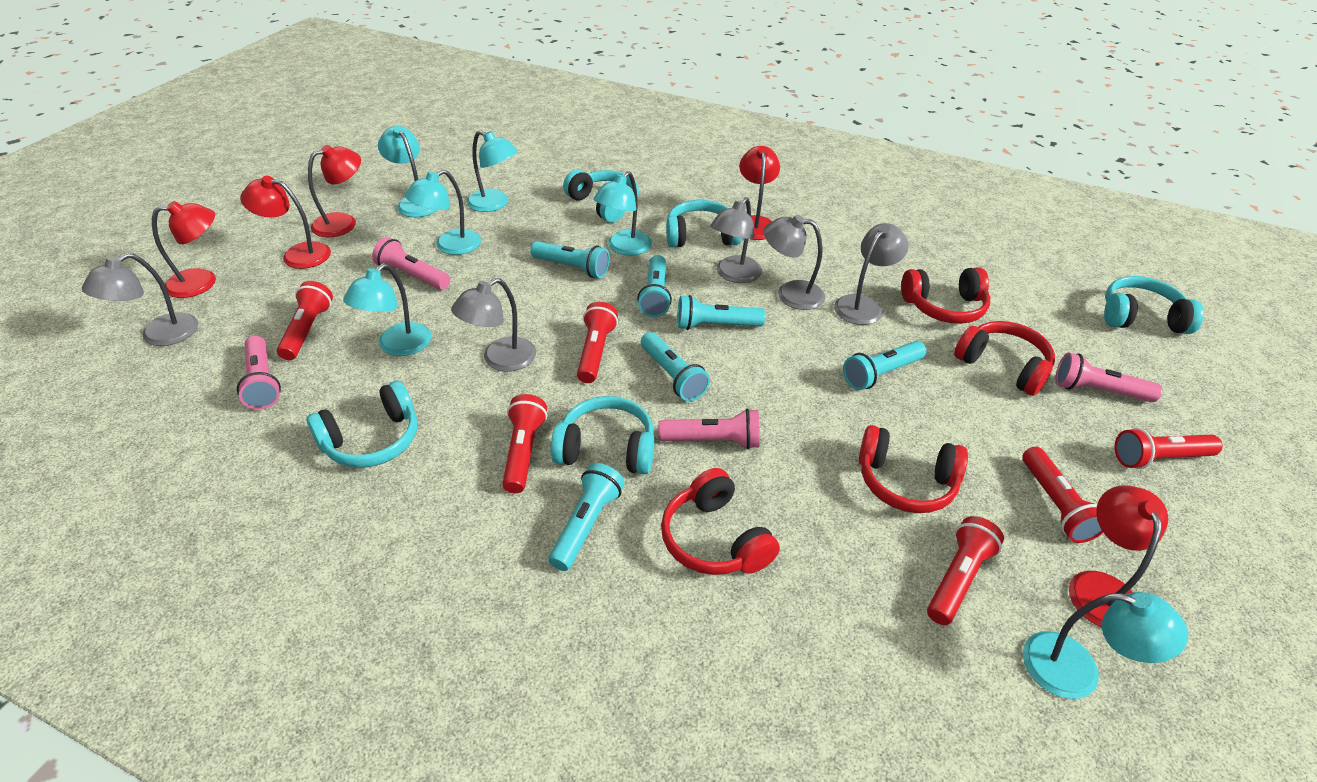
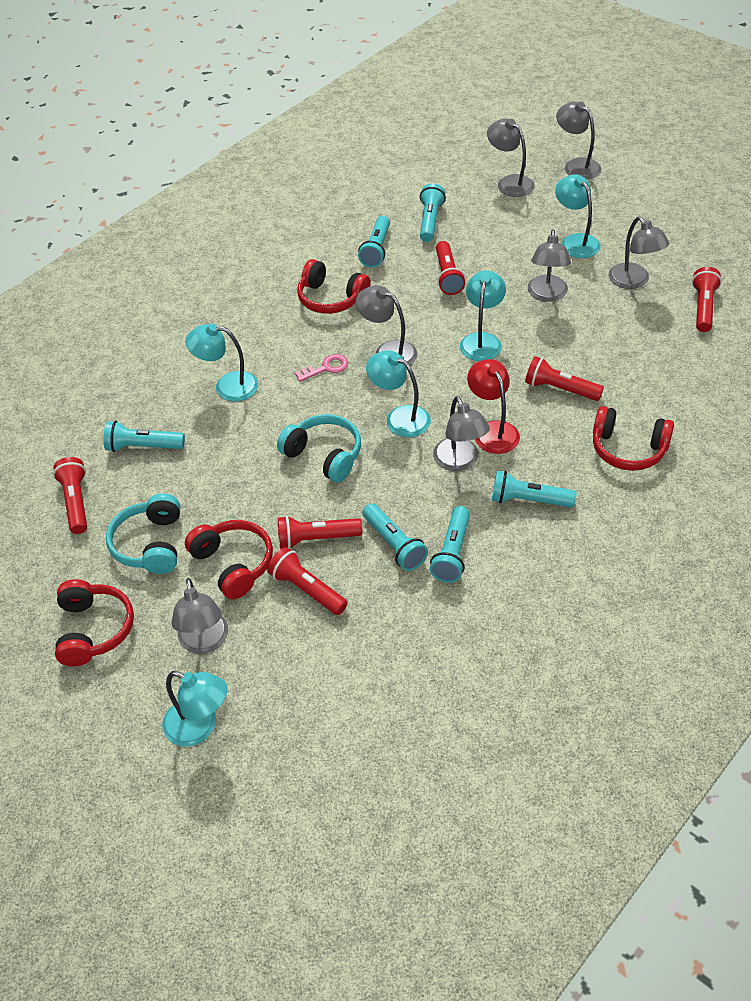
grey lamp: 5 -> 7
pink flashlight: 4 -> 0
pink key: 0 -> 1
red lamp: 5 -> 1
turquoise headphones: 5 -> 2
turquoise lamp: 6 -> 5

